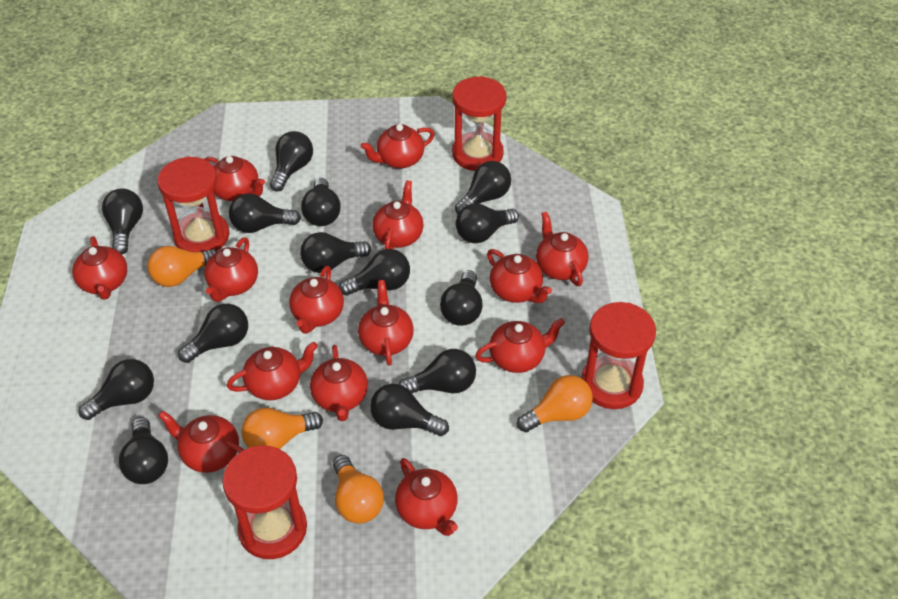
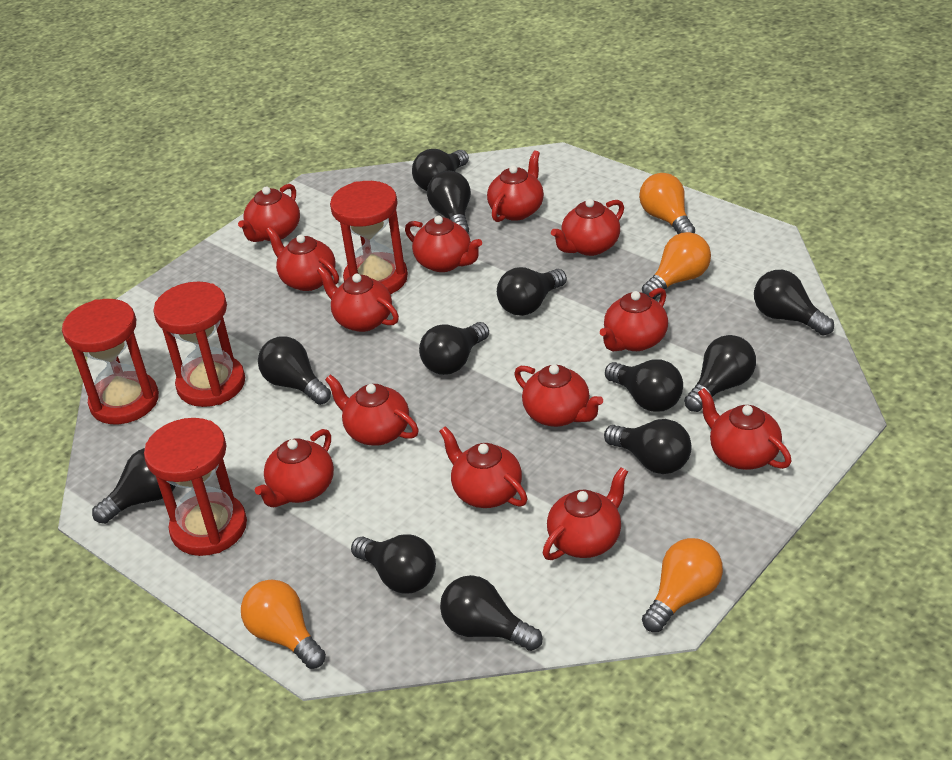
black light bulb: 14 -> 12
red teapot: 14 -> 13

